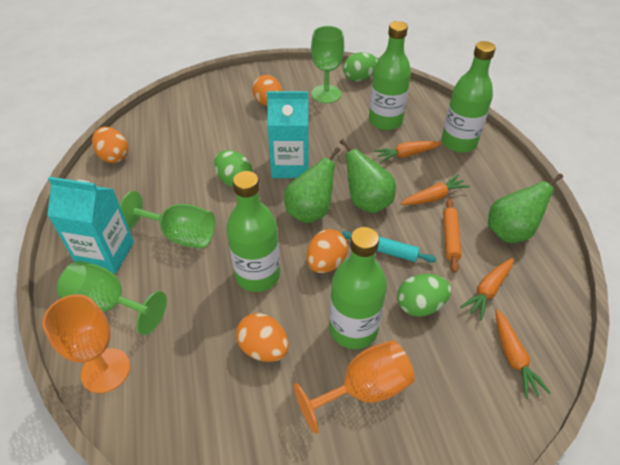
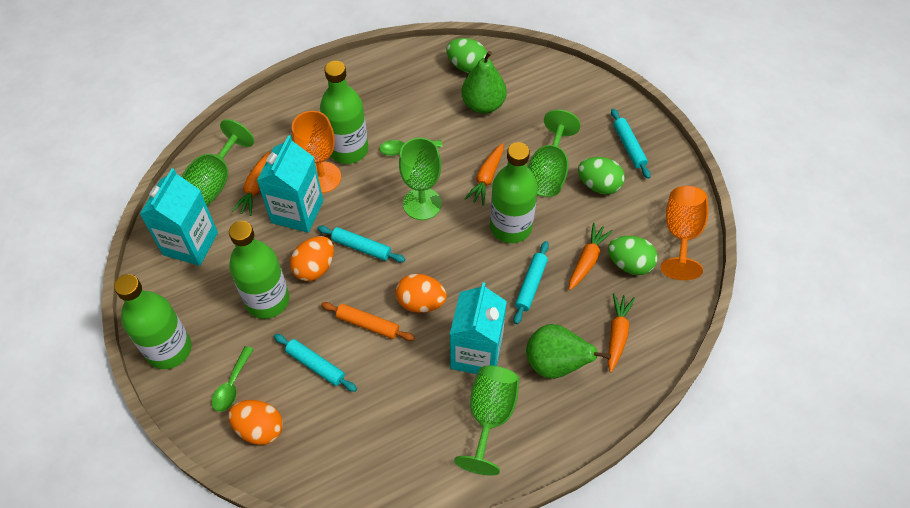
green goblet: 3 -> 4
green pear: 3 -> 2
green spoon: 0 -> 2
orange egg: 4 -> 3
turquoise carton: 2 -> 3
turquoise rolling pin: 1 -> 4

